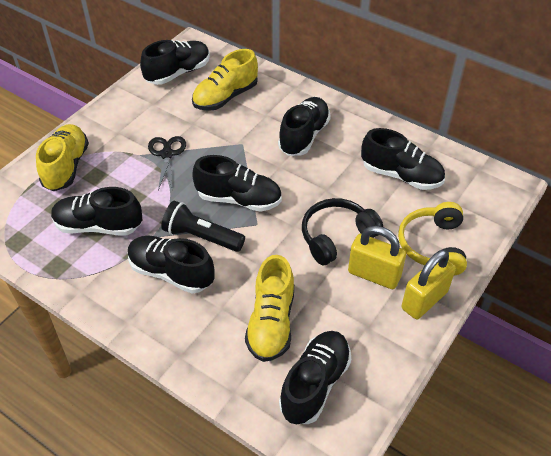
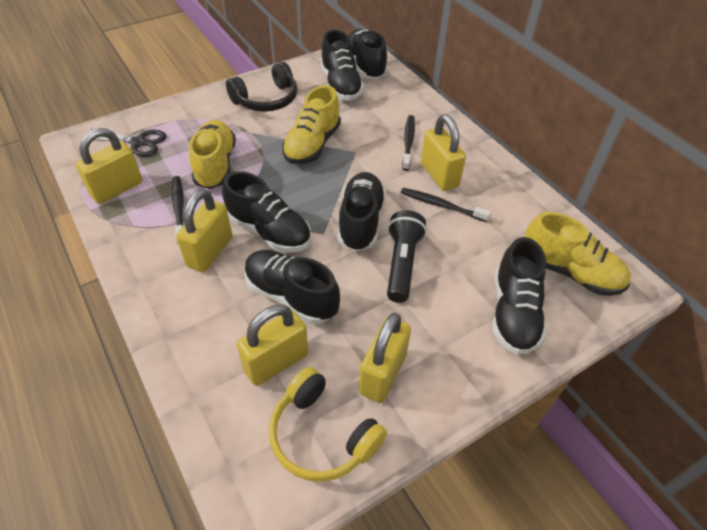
black shoe: 7 -> 6
black toothbrush: 0 -> 3
yellow padlock: 2 -> 5

